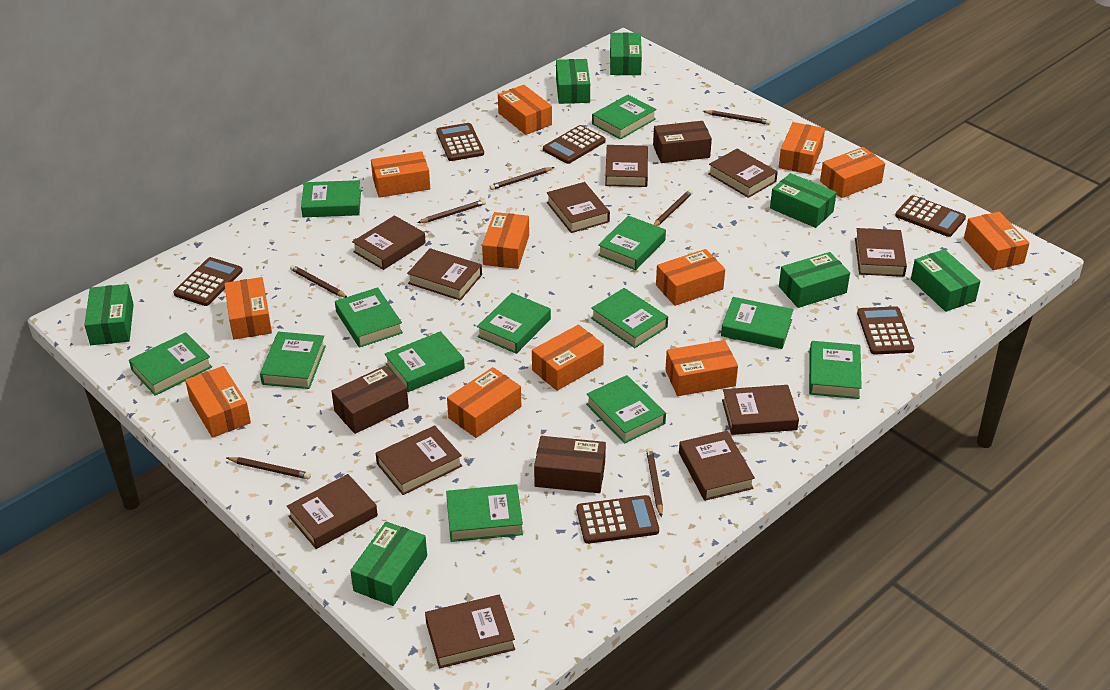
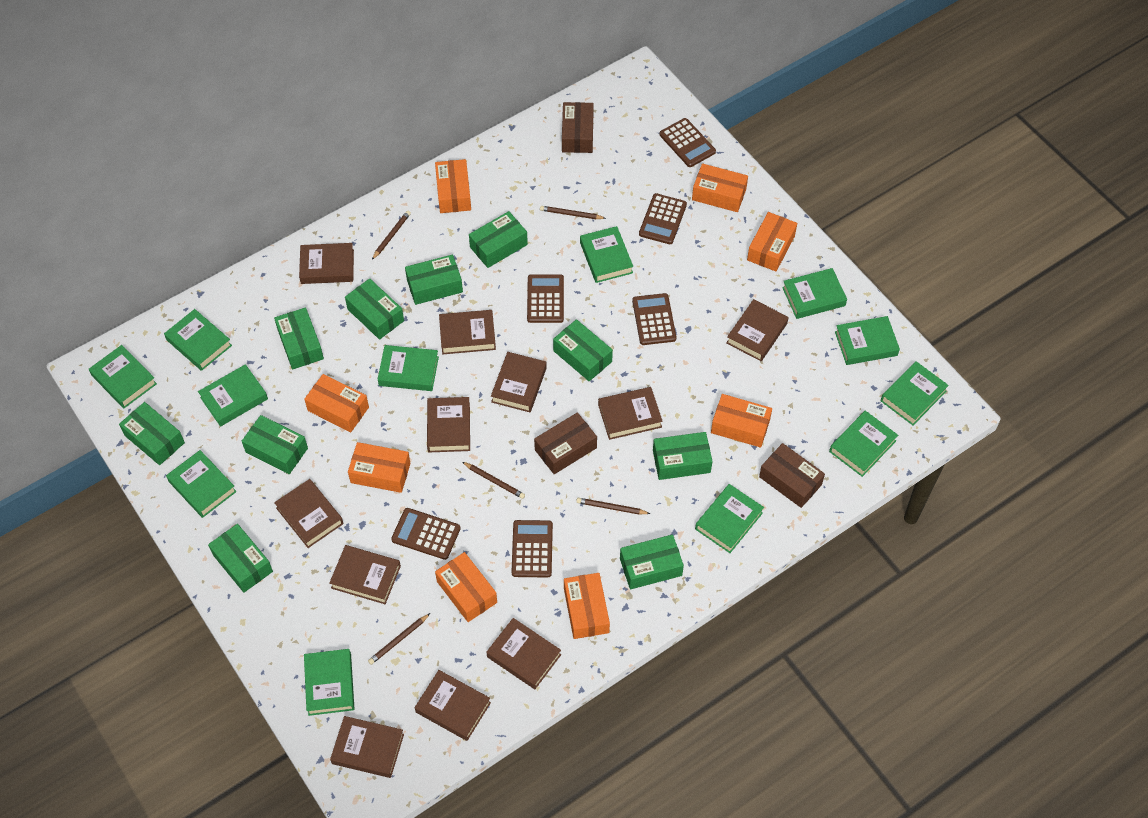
brown pencil: 7 -> 5
green book: 13 -> 12
green box: 7 -> 10
orange box: 12 -> 8

